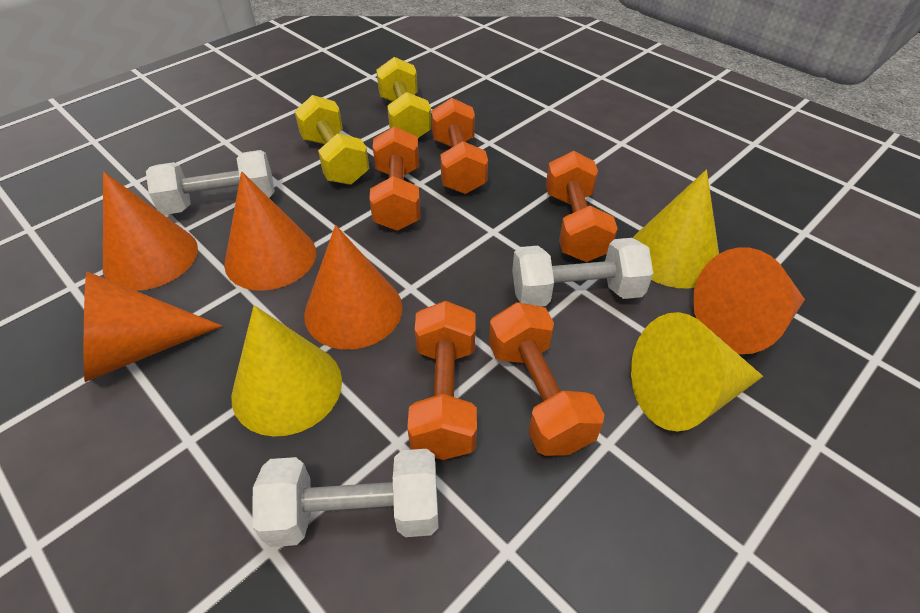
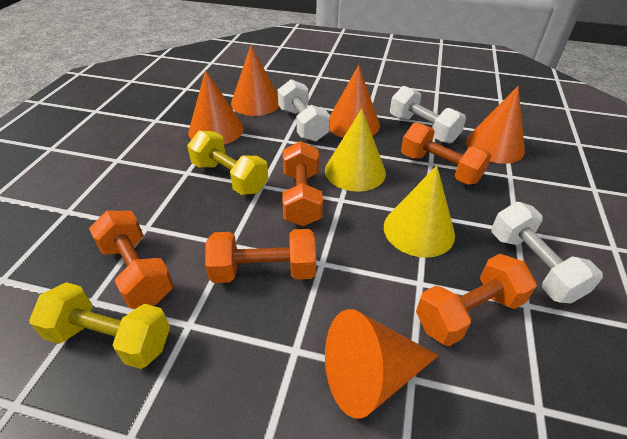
yellow cone: 3 -> 2

